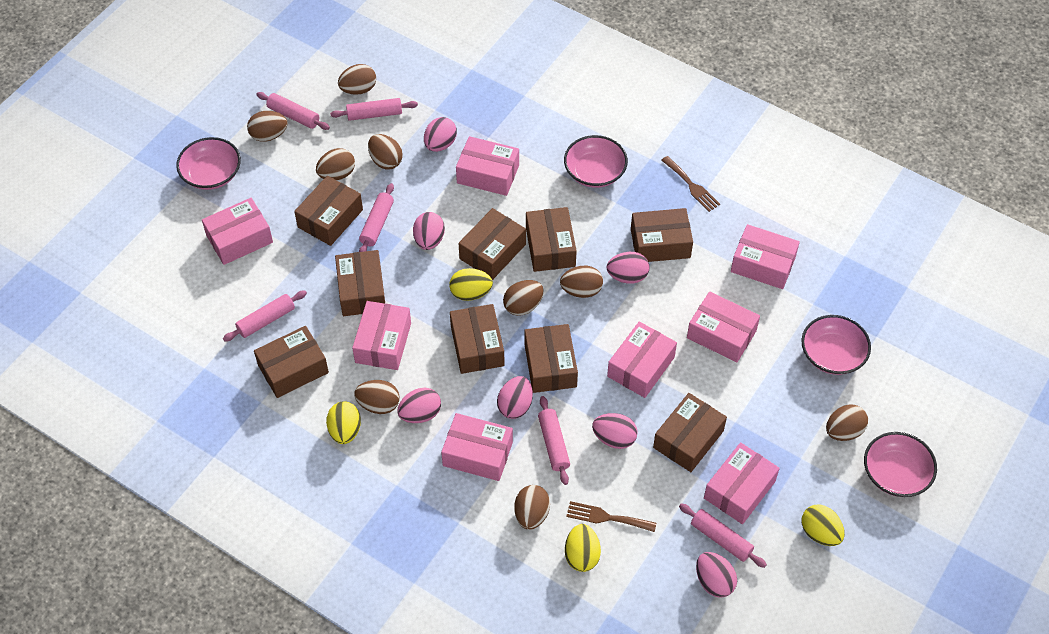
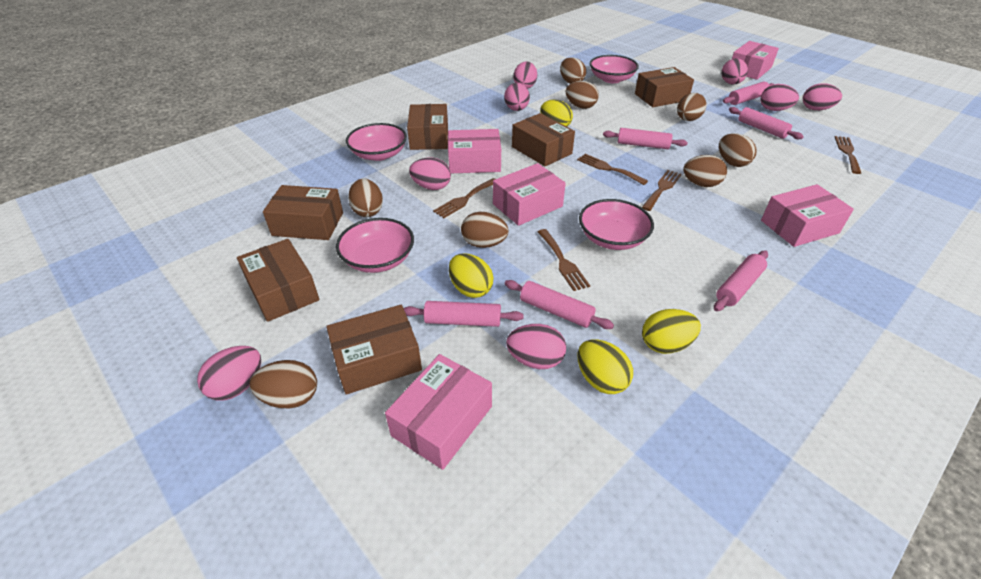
brown box: 9 -> 6
brown egg: 9 -> 8
brown fork: 2 -> 5
pink box: 8 -> 5
pink egg: 7 -> 8

